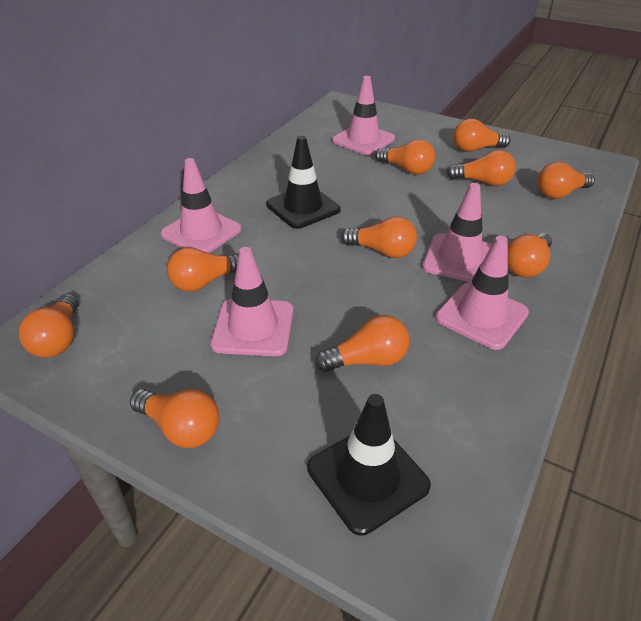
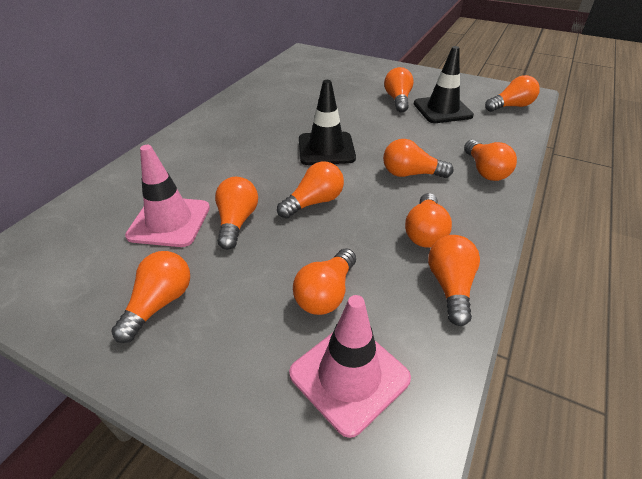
pink traffic cone: 5 -> 2

